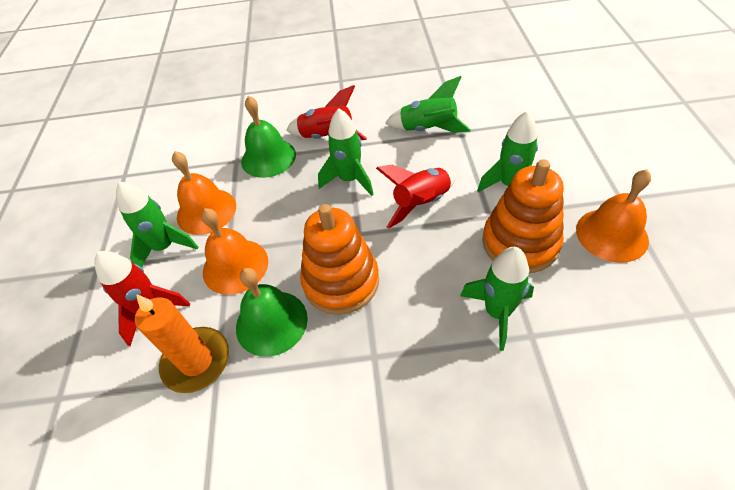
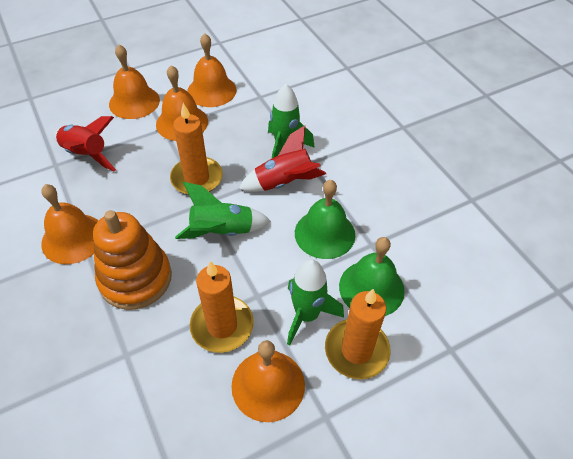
green rocket: 5 -> 3
orange bell: 3 -> 5
orange candle: 1 -> 3
orange stacking toy: 2 -> 1
red rocket: 3 -> 2

